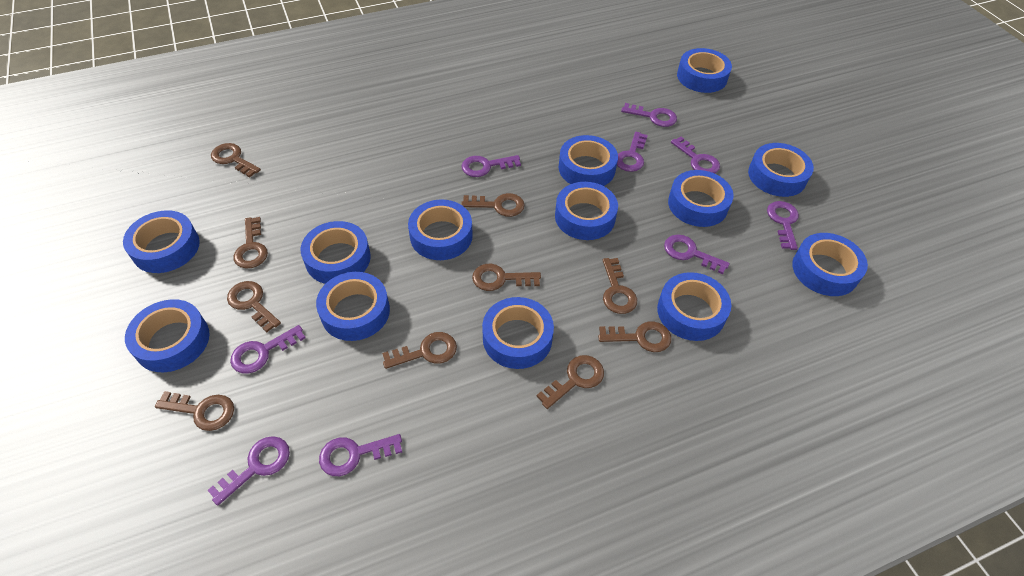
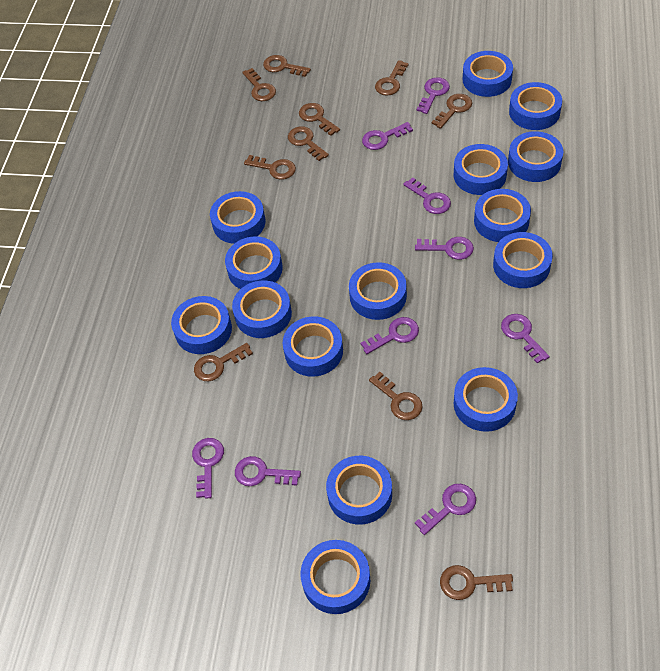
blue tape: 13 -> 15

